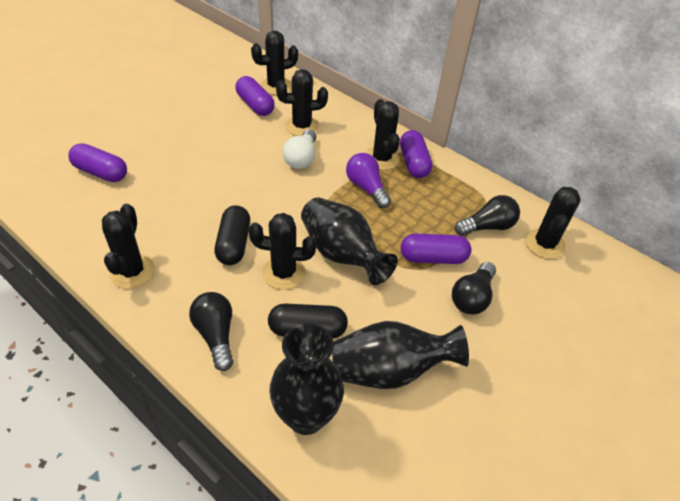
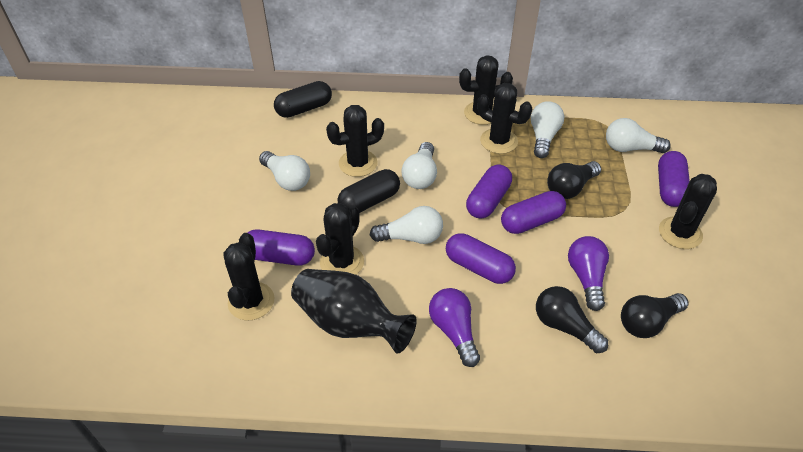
black vase: 3 -> 1
purple capsule: 4 -> 5
purple light bulb: 1 -> 2
white light bulb: 1 -> 5

